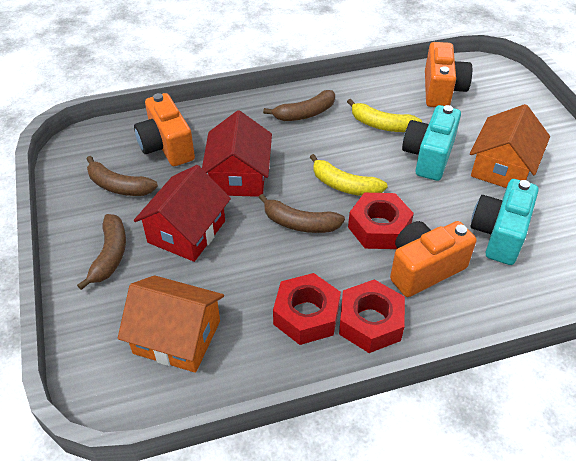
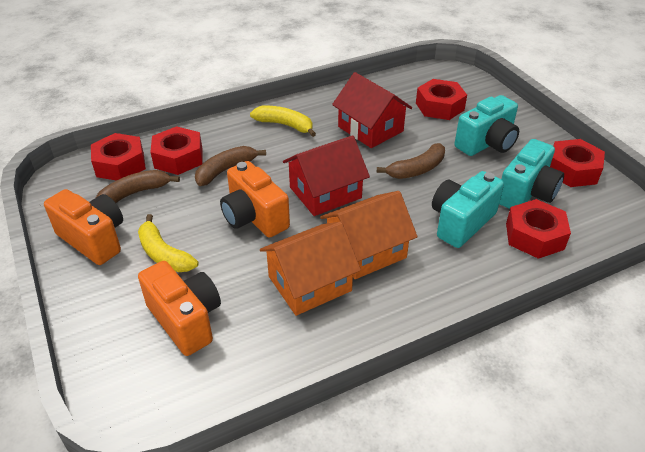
brown banana: 4 -> 3
red nut: 3 -> 5
turquoise camera: 2 -> 3

